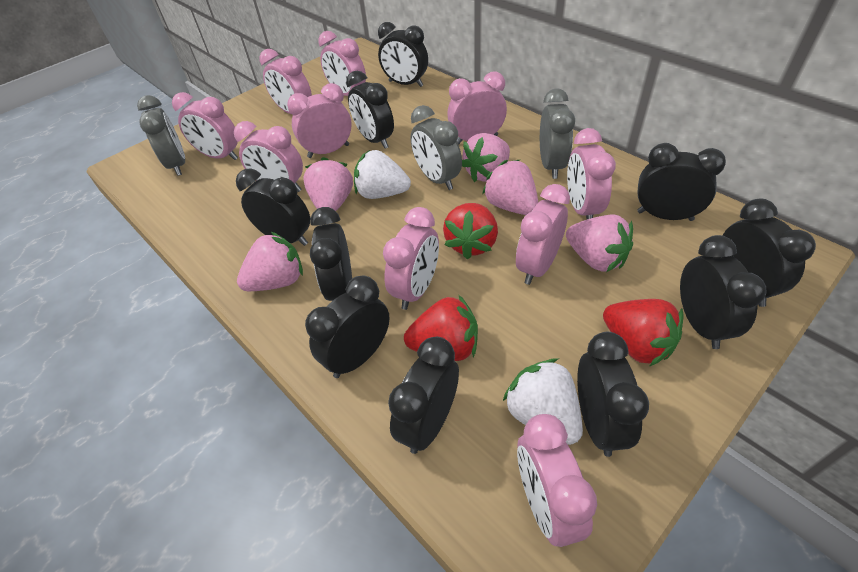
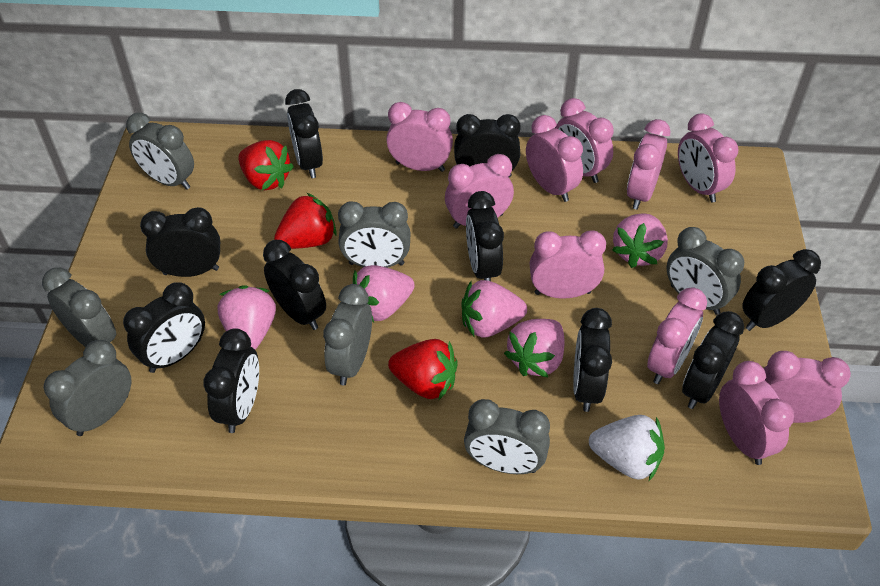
grey clock: 3 -> 7
white strawberry: 2 -> 1

